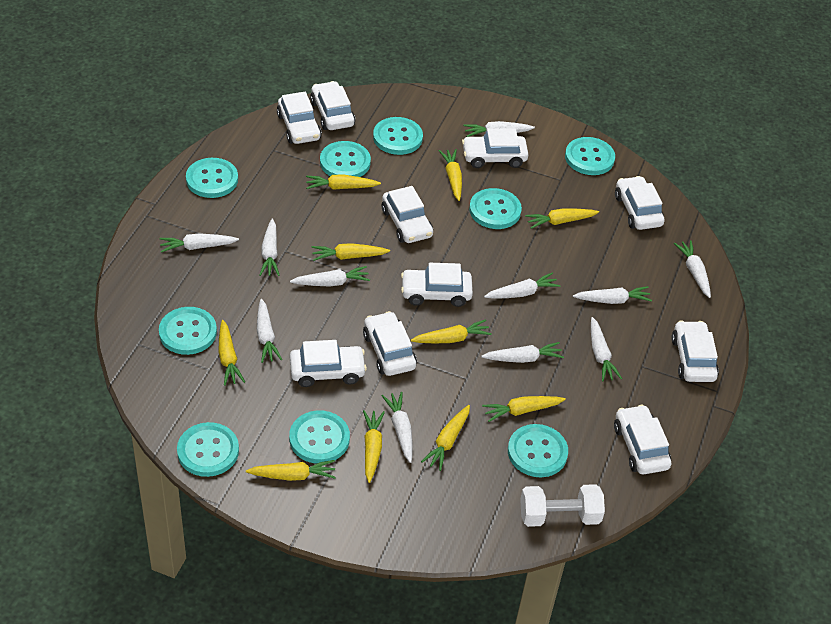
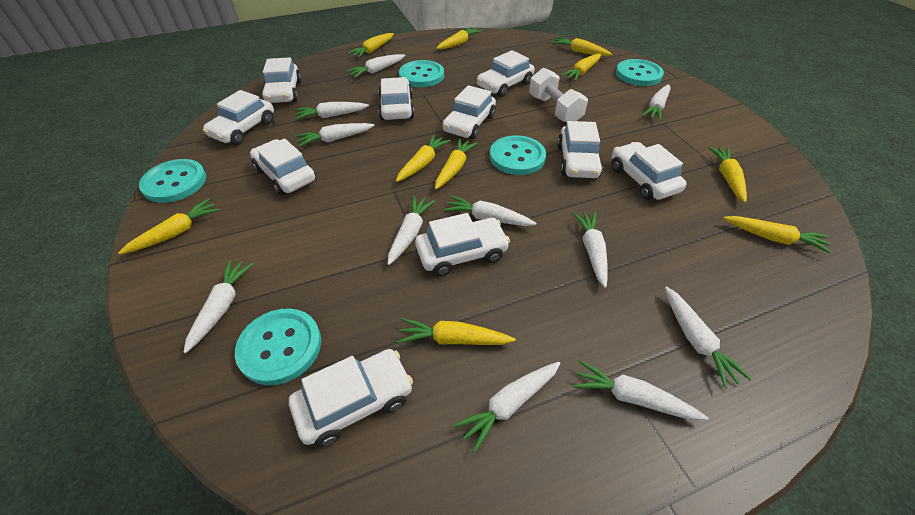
turquoise button: 9 -> 5

